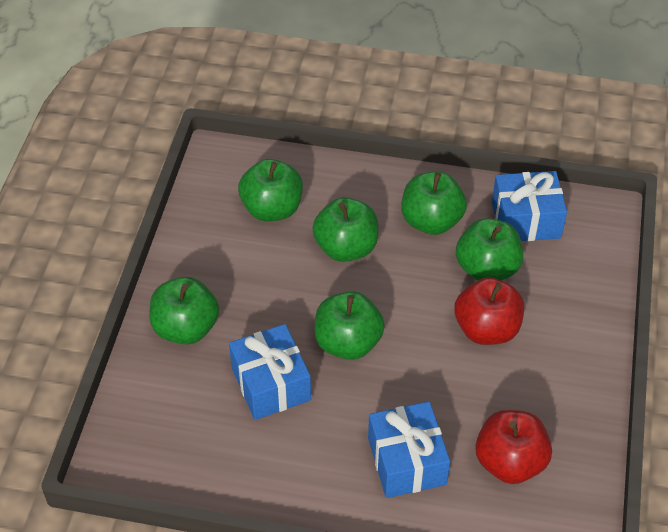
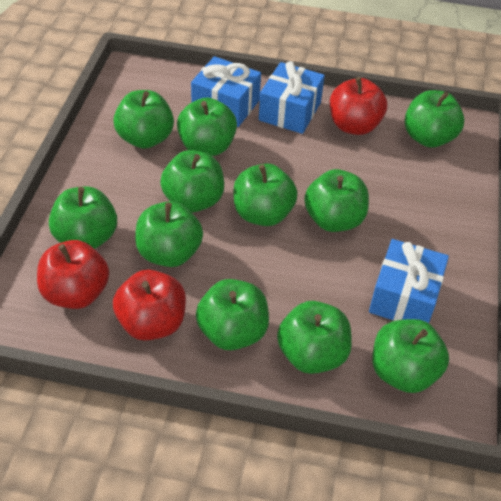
green apple: 6 -> 11
red apple: 2 -> 3

